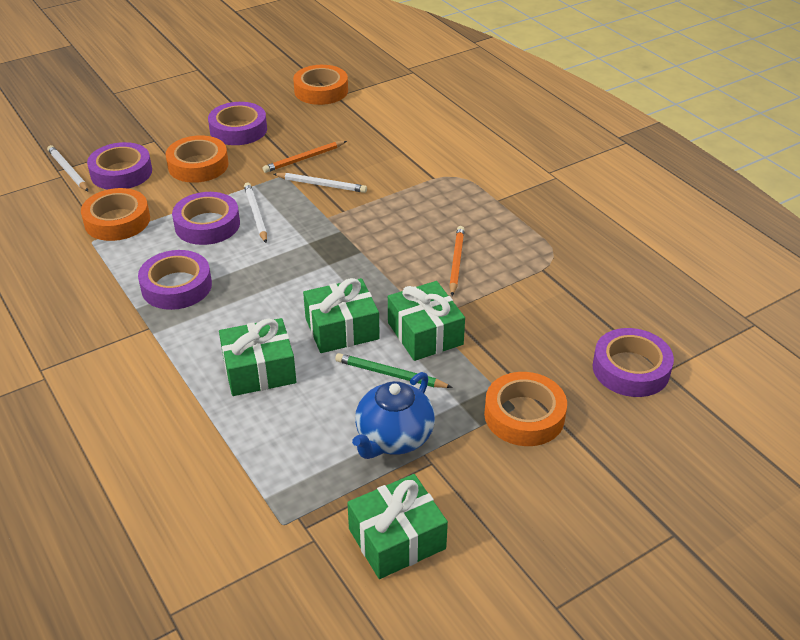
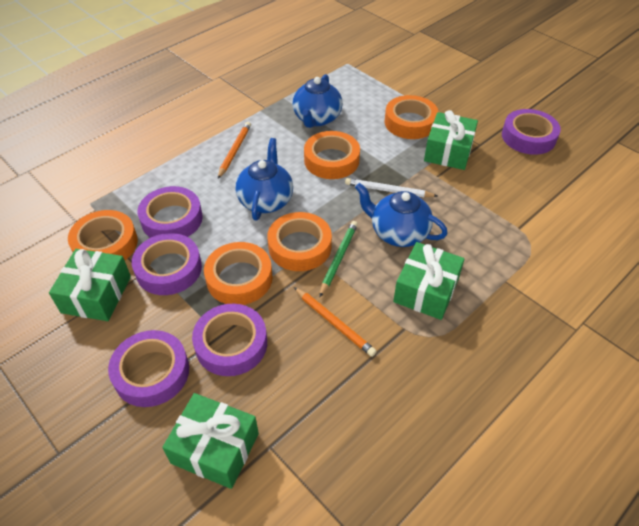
blue teapot: 1 -> 3
orange tape: 4 -> 5
white pencil: 3 -> 1

